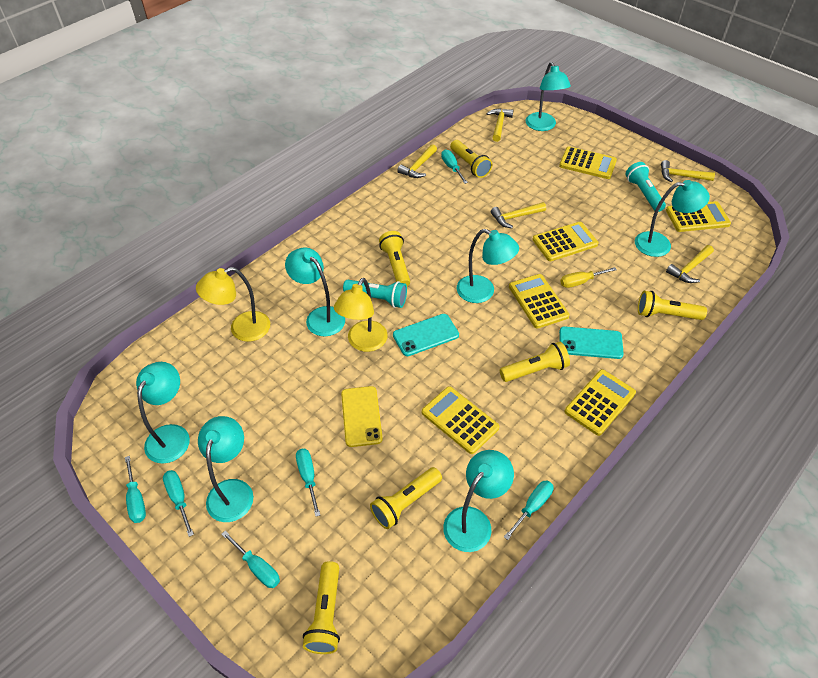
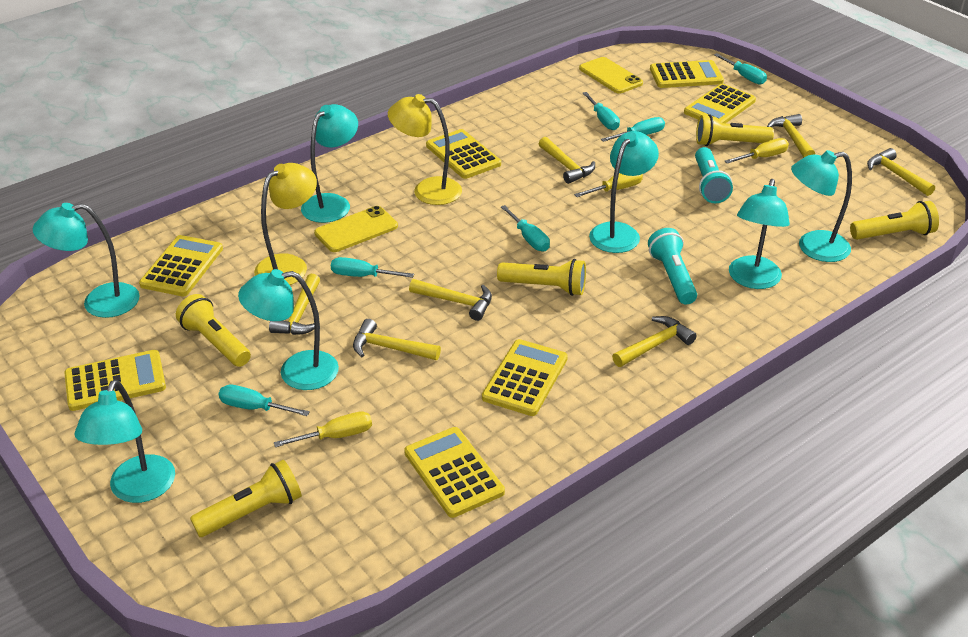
turquoise phone: 2 -> 0
yellow calculator: 6 -> 7
yellow flashlight: 6 -> 5
yellow hammer: 5 -> 7
yellow phone: 1 -> 2
yellow screwdriver: 1 -> 3

